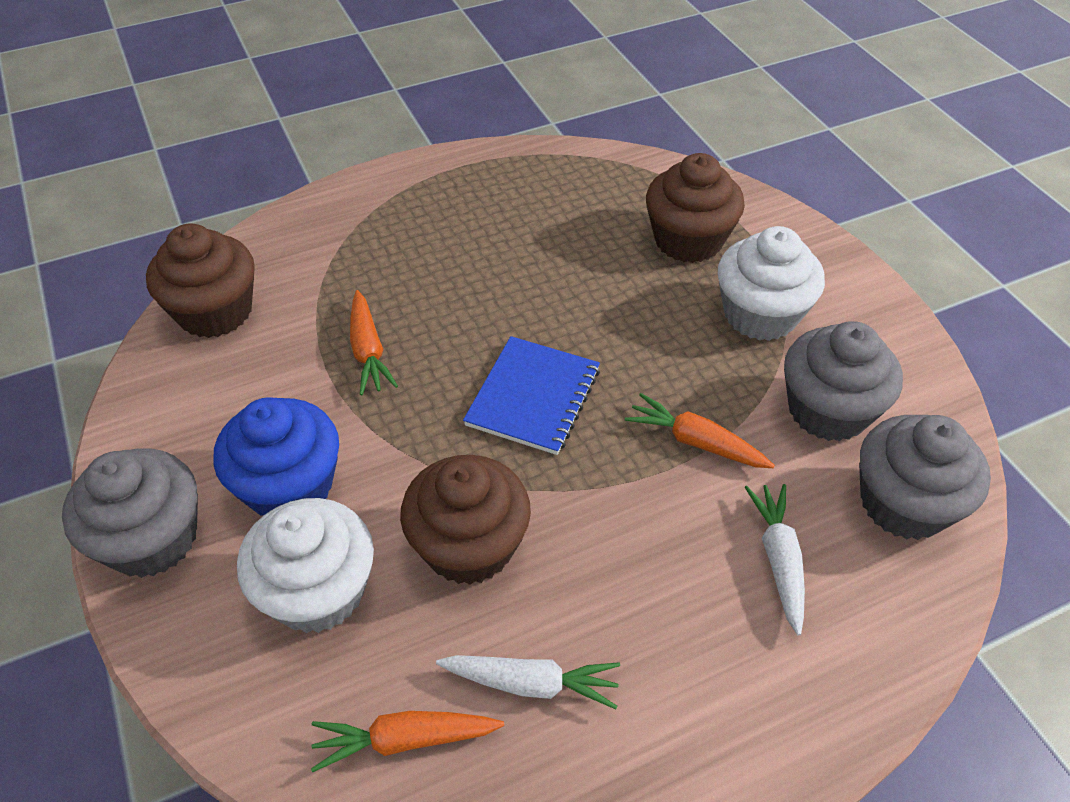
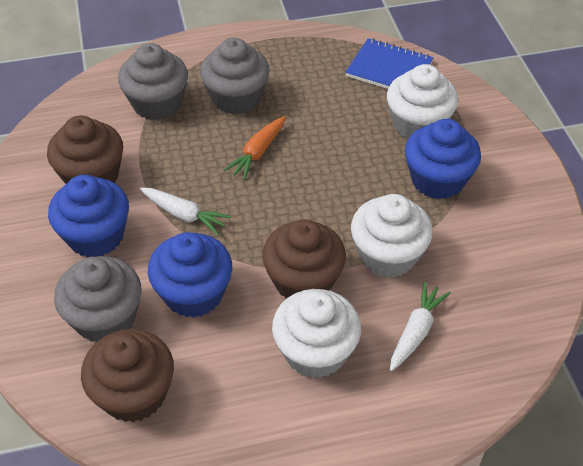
blue cupcake: 1 -> 3
orange carrot: 3 -> 1
white cupcake: 2 -> 3

